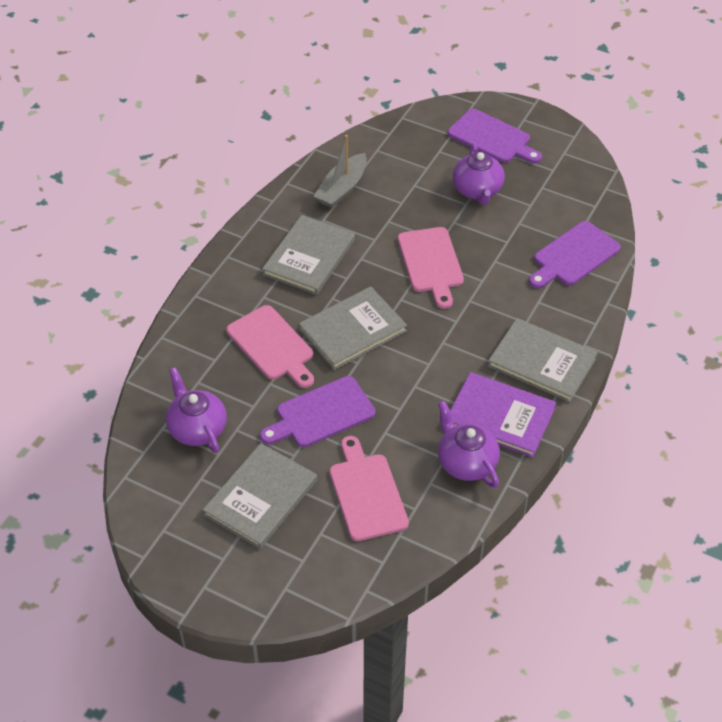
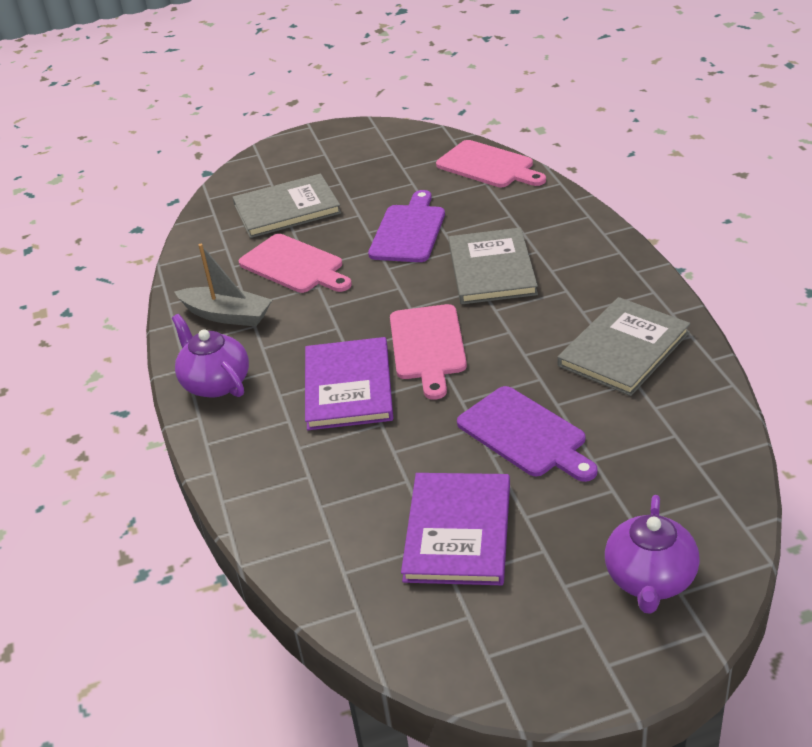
grey book: 4 -> 3
purple book: 1 -> 2
purple cutting board: 3 -> 2
purple teapot: 3 -> 2

